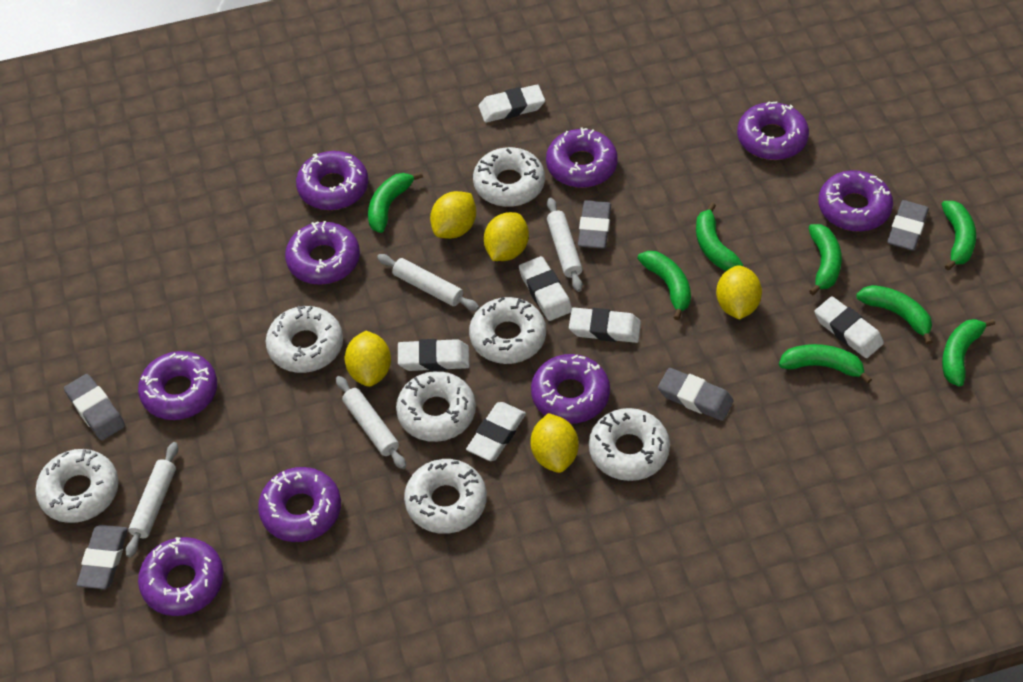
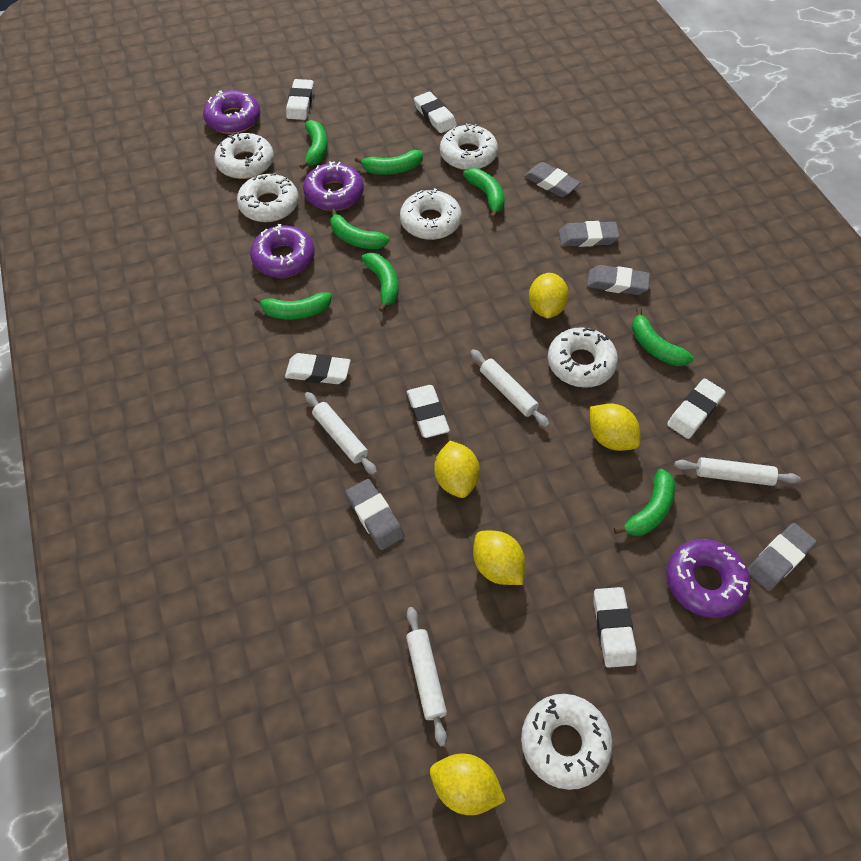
purple donut: 9 -> 4
white donut: 7 -> 6

